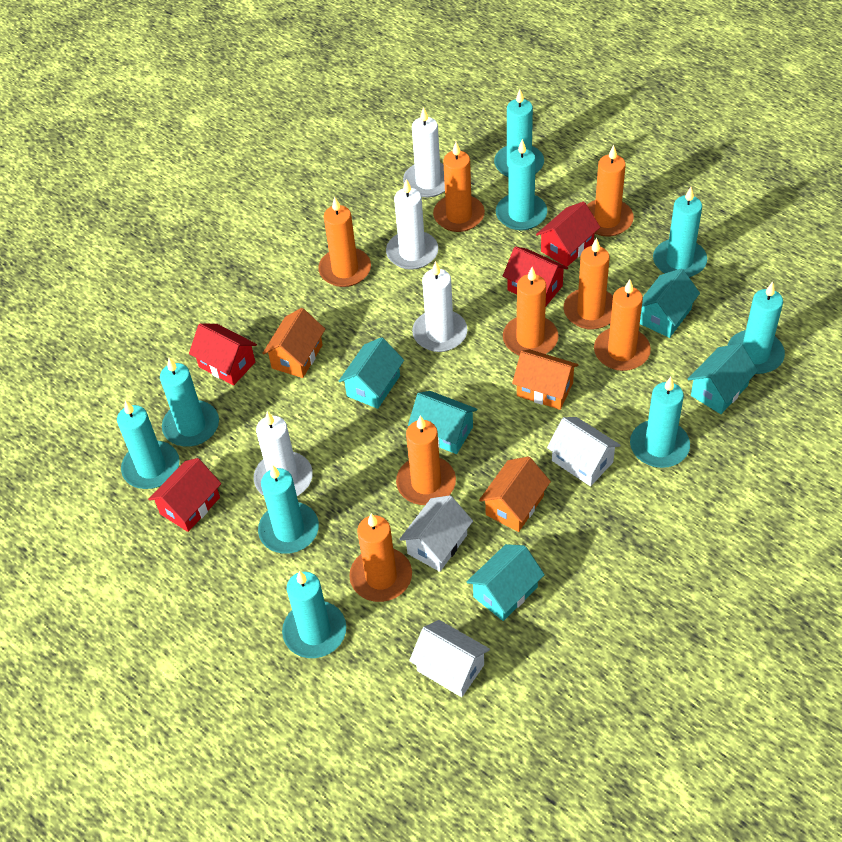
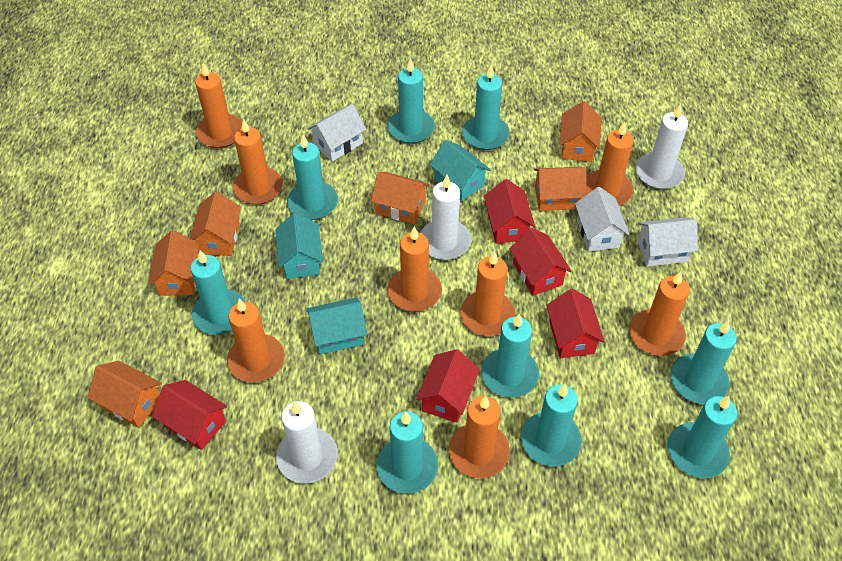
orange house: 3 -> 6
red house: 4 -> 5
turquoise house: 5 -> 3
white candle: 4 -> 3

